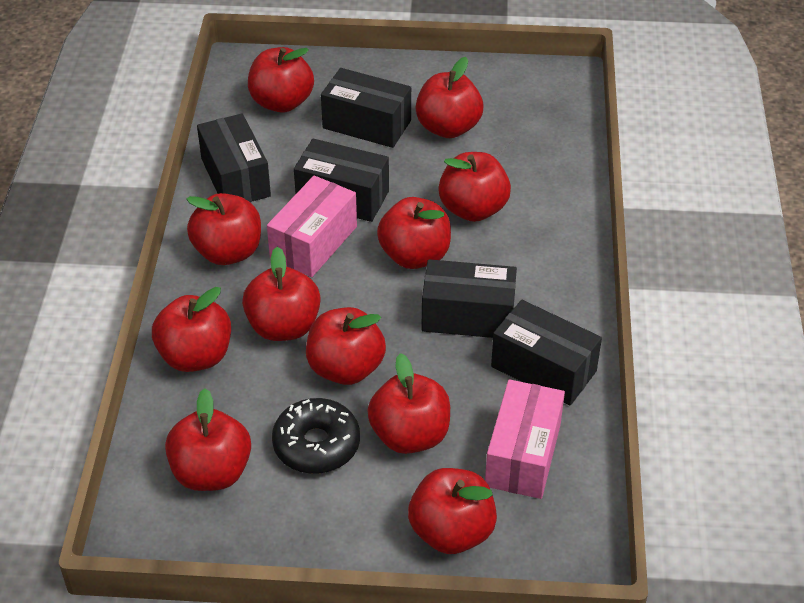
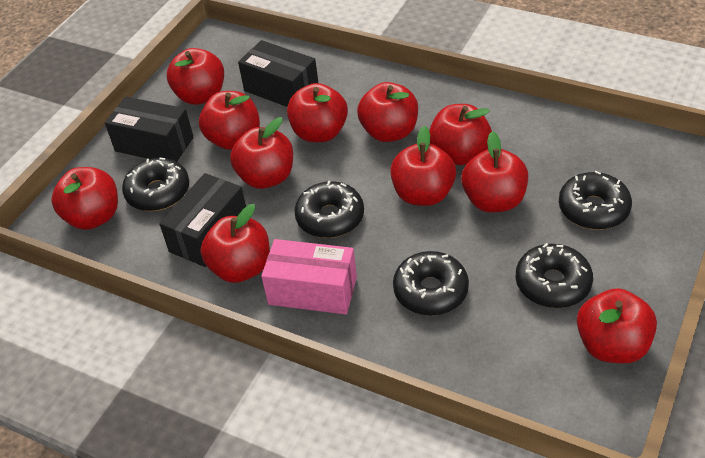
black box: 5 -> 3
black donut: 1 -> 5
pink box: 2 -> 1

